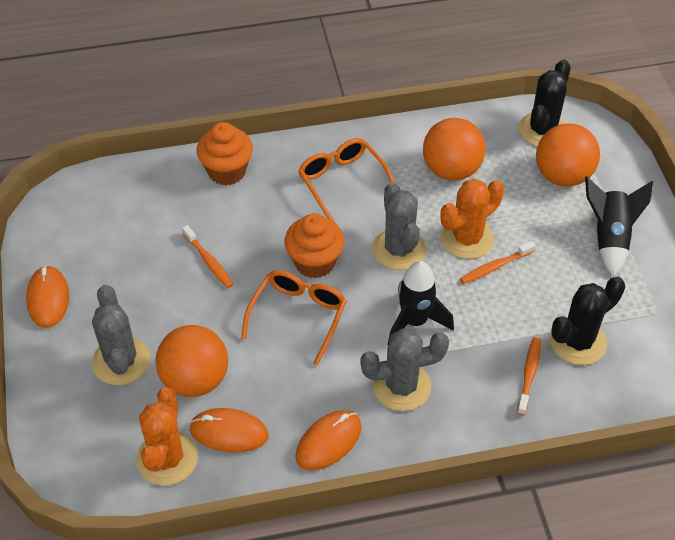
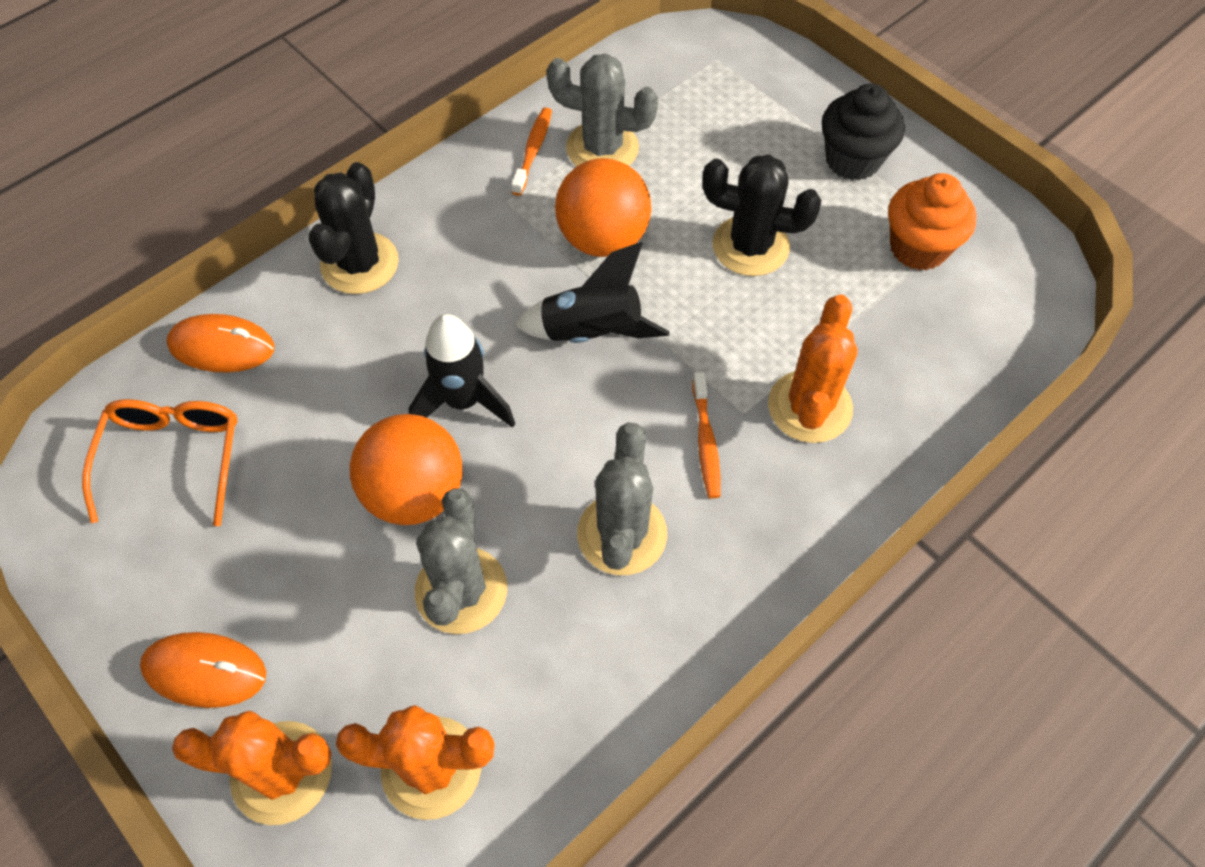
black cupcake: 0 -> 1
orange ball: 3 -> 2
orange cactus: 2 -> 3
orange cupcake: 2 -> 1
orange glasses: 2 -> 1
orange mouse: 3 -> 2
orange toothbrush: 3 -> 2

